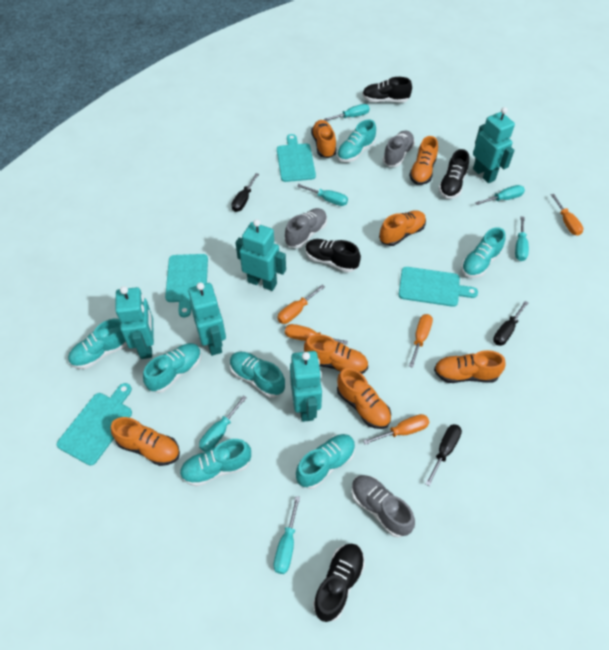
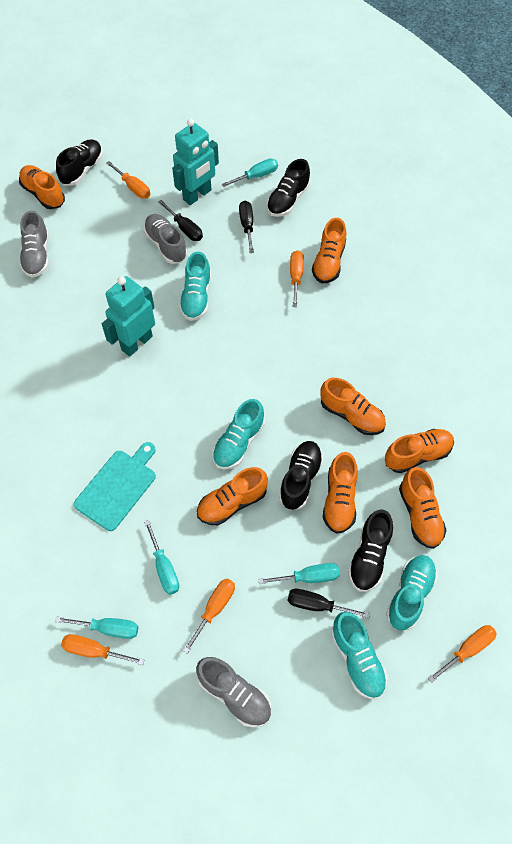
turquoise cutting board: 4 -> 1
turquoise robot: 5 -> 2
turquoise screwdriver: 6 -> 4
turquoise shoe: 7 -> 4

